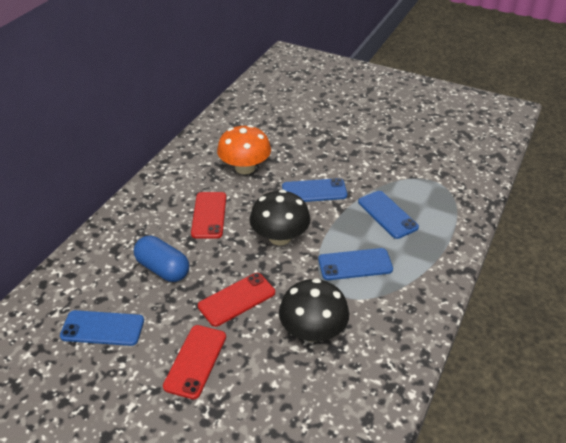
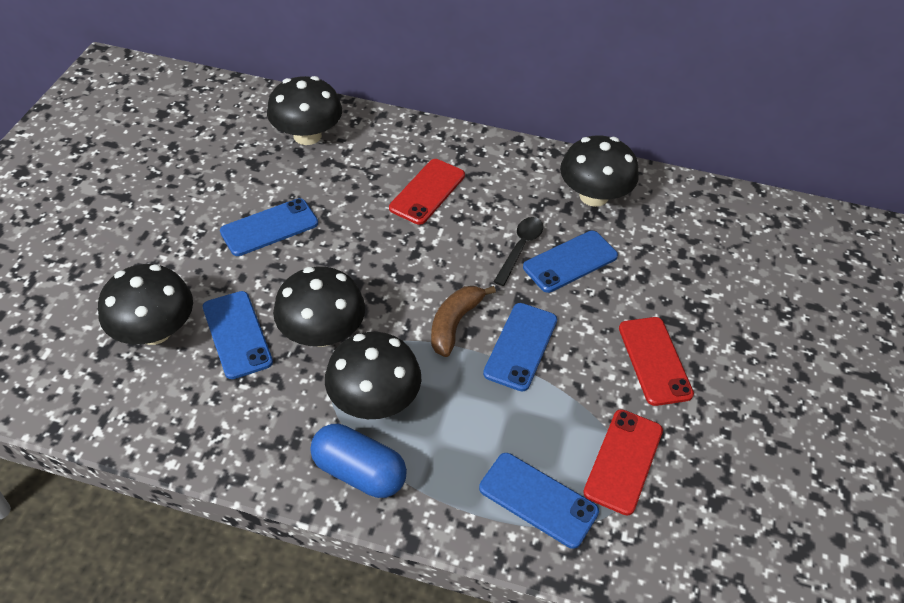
black mushroom: 2 -> 5
black spoon: 0 -> 1
blue phone: 4 -> 5
brown banana: 0 -> 1
orange mushroom: 1 -> 0

